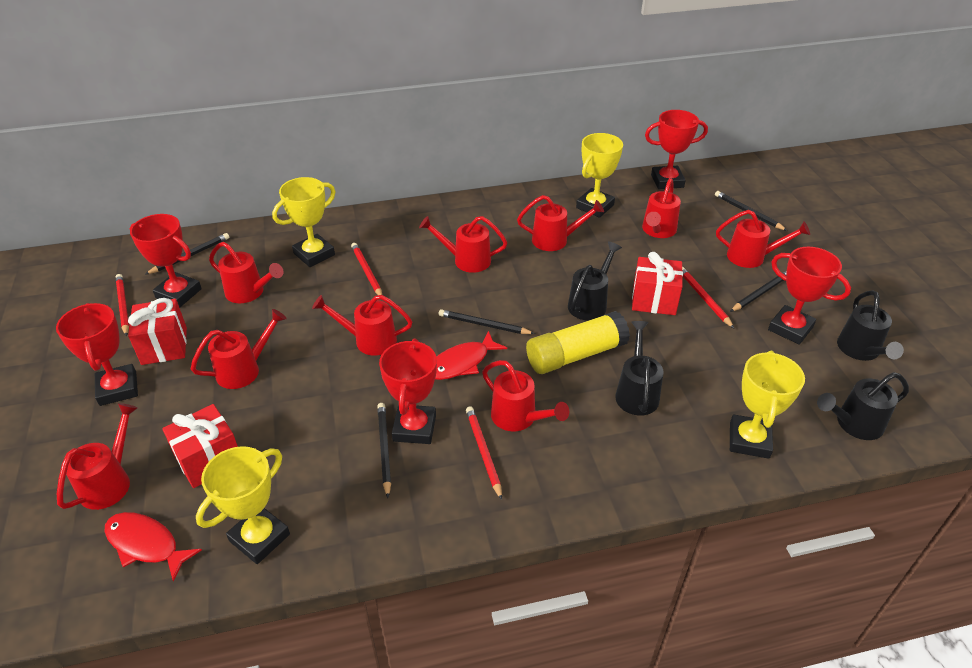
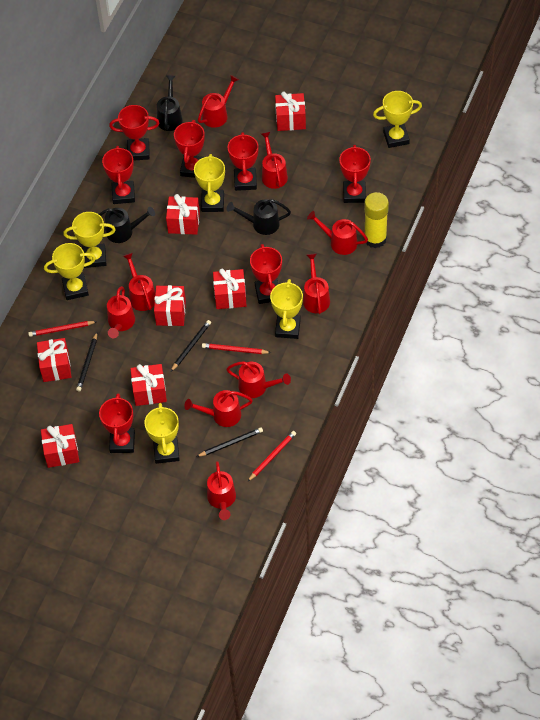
black pencil: 5 -> 3
black watering can: 4 -> 3
red fish: 2 -> 0
red gift: 3 -> 7
red pencil: 4 -> 3
red trophy: 5 -> 7
yellow trophy: 4 -> 6

